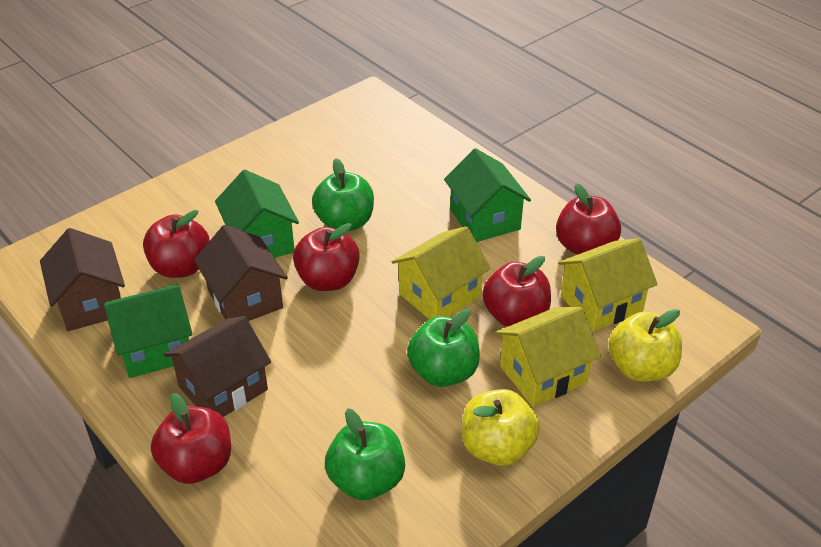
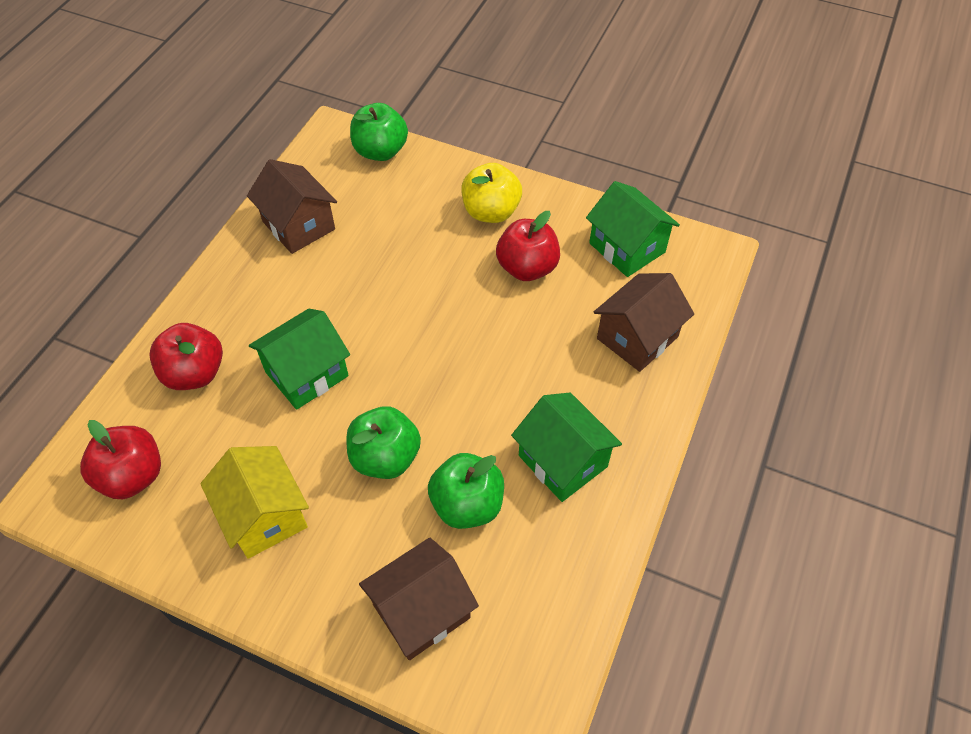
red apple: 5 -> 3
yellow apple: 2 -> 1
yellow house: 3 -> 1

